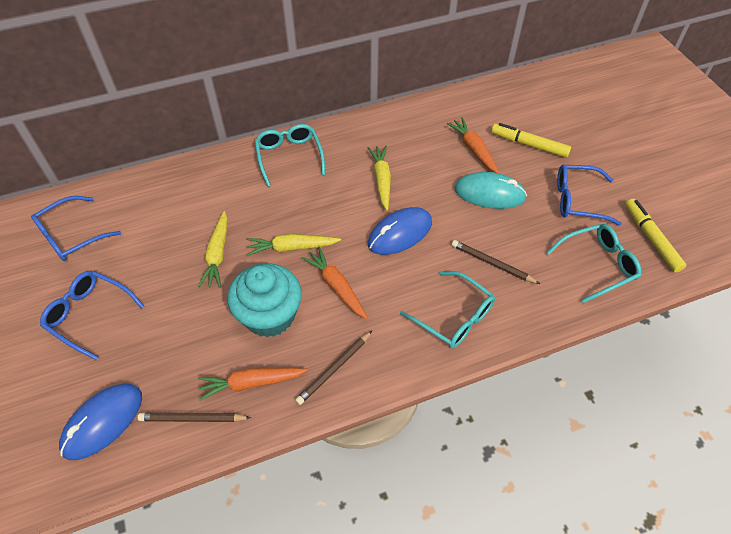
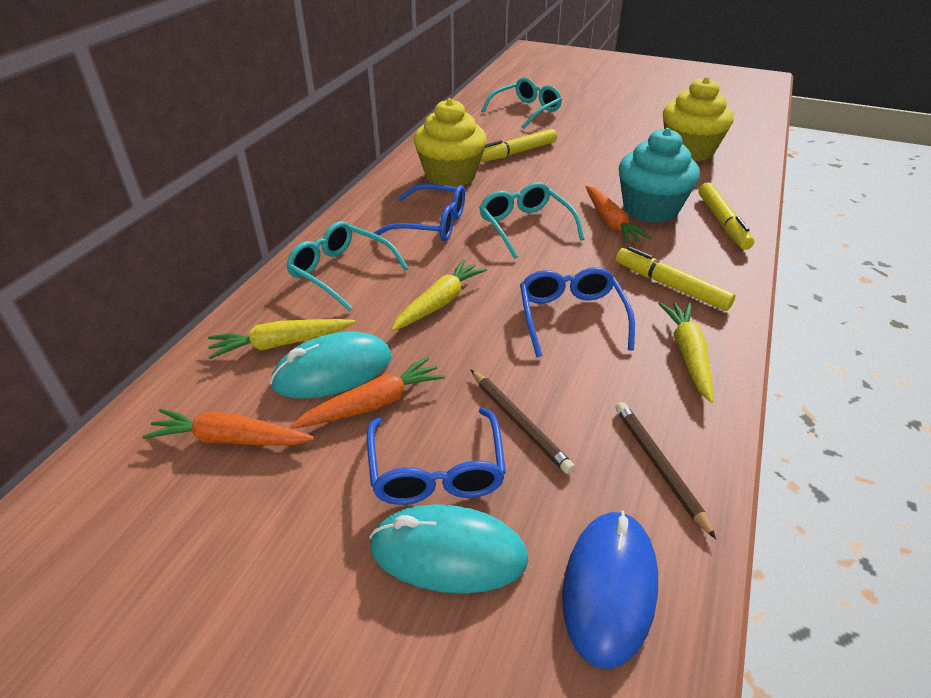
blue mouse: 2 -> 1
brown pencil: 3 -> 2
turquoise mouse: 1 -> 2
yellow cupcake: 0 -> 2
yellow marker: 2 -> 3

